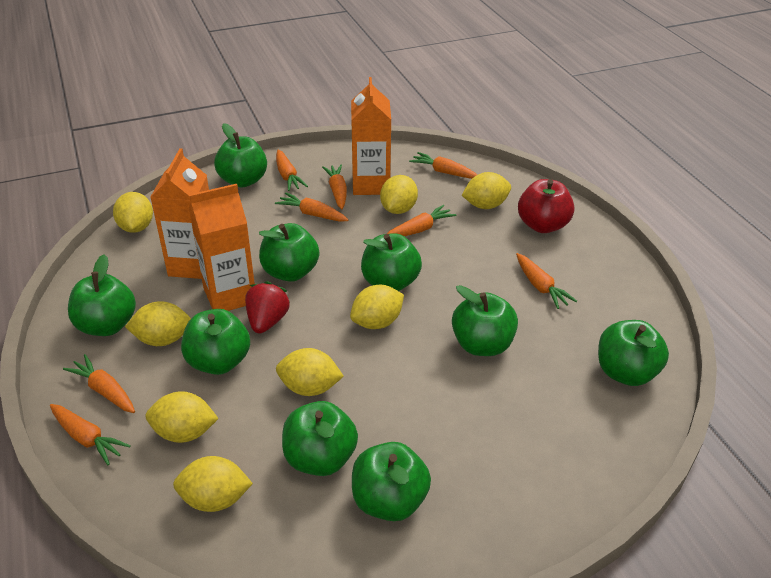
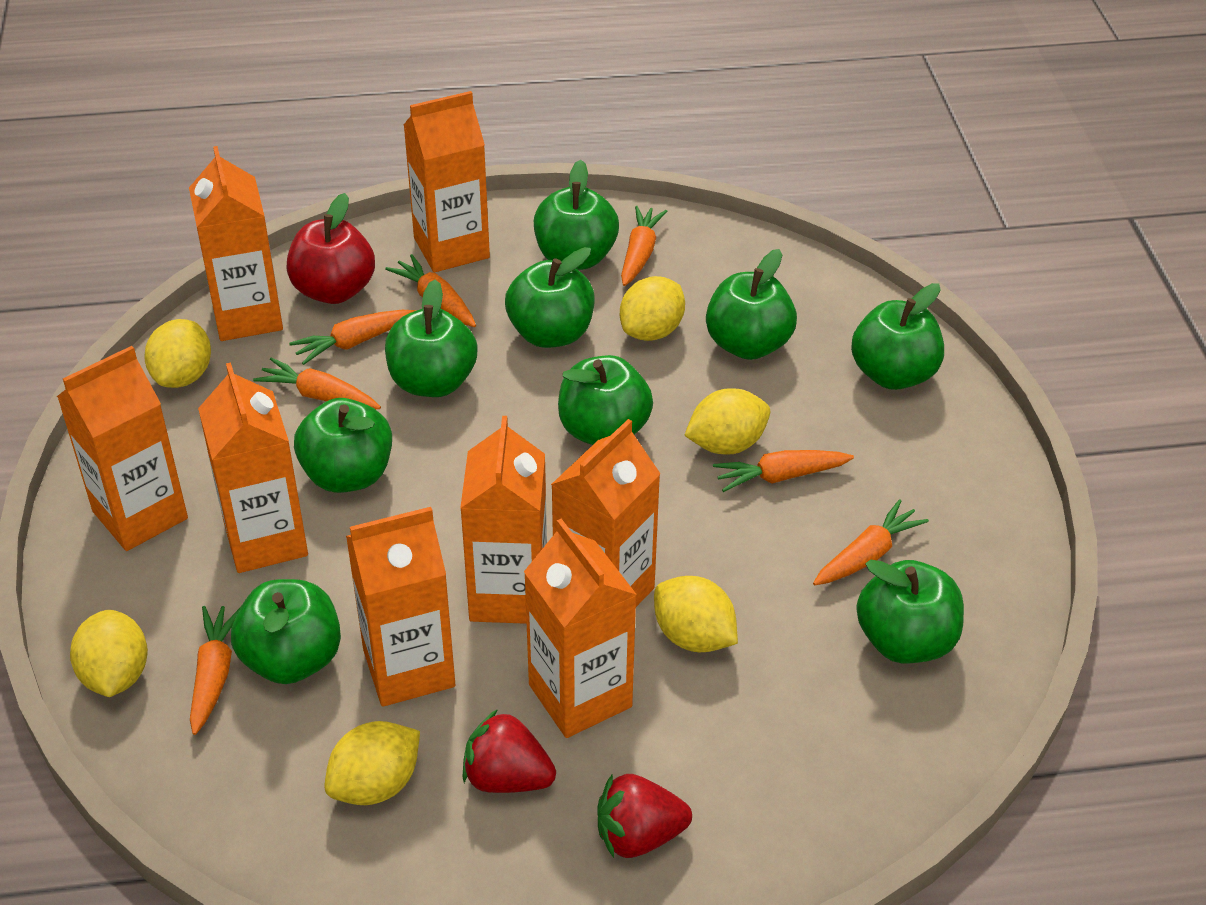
orange carrot: 8 -> 7
orange carton: 3 -> 8
red strawberry: 1 -> 2
yellow lemon: 8 -> 6

